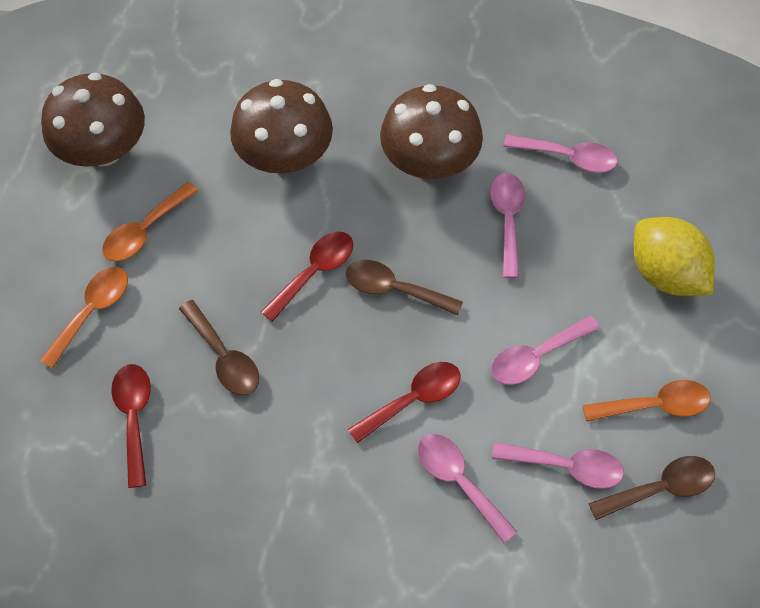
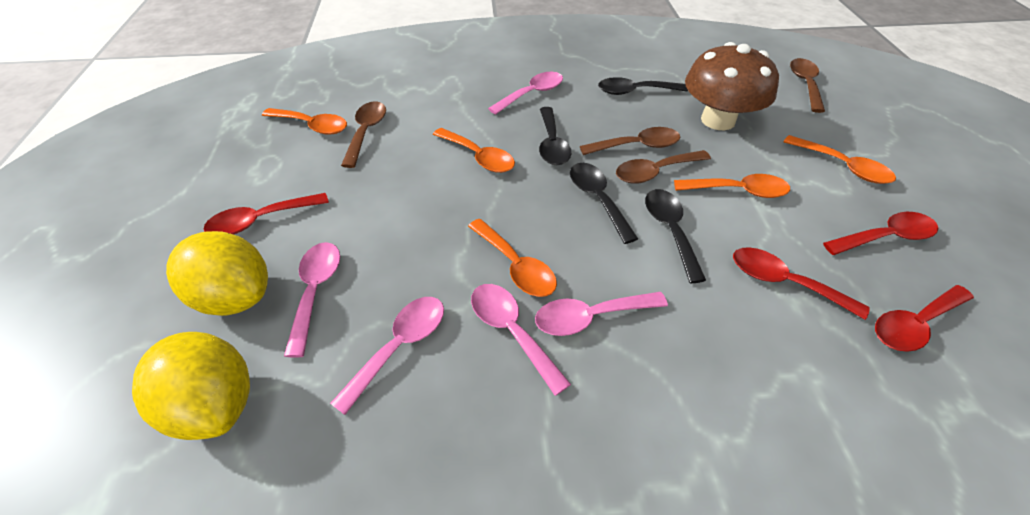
black spoon: 0 -> 4
brown mushroom: 3 -> 1
brown spoon: 3 -> 4
orange spoon: 3 -> 5
red spoon: 3 -> 4
yellow lemon: 1 -> 2

